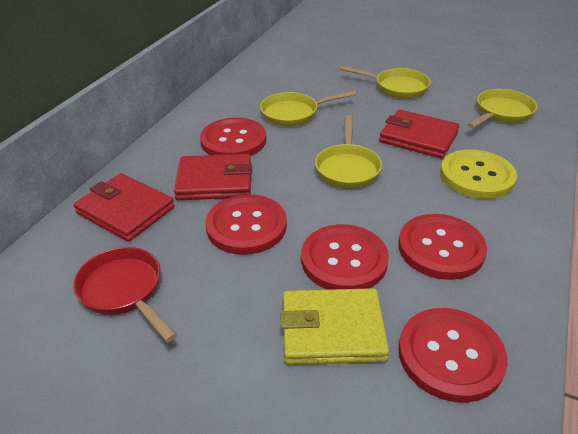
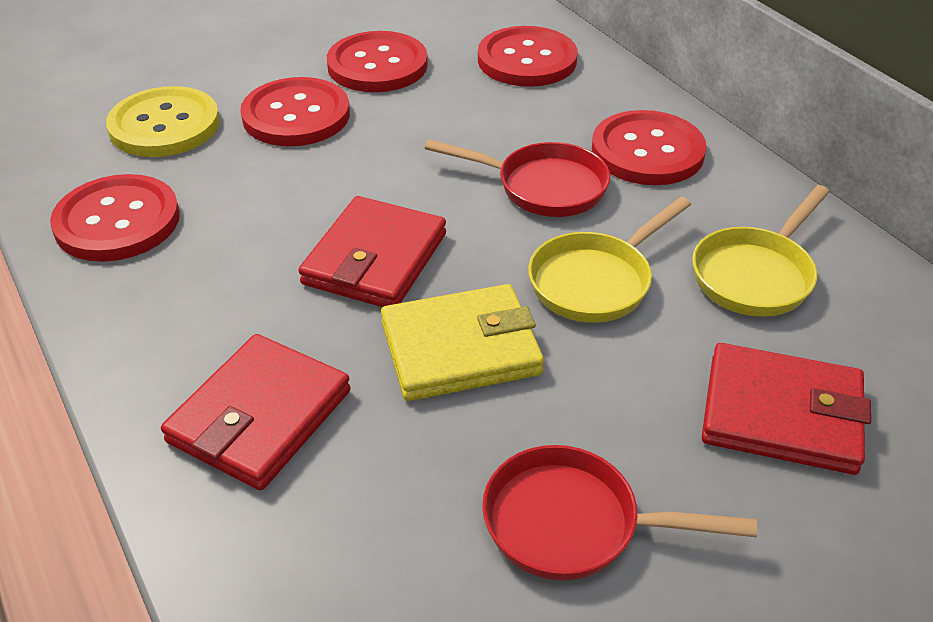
red pan: 1 -> 2
yellow pan: 4 -> 2

